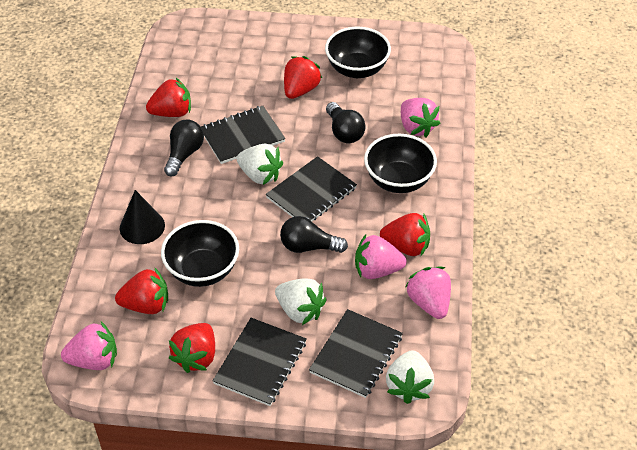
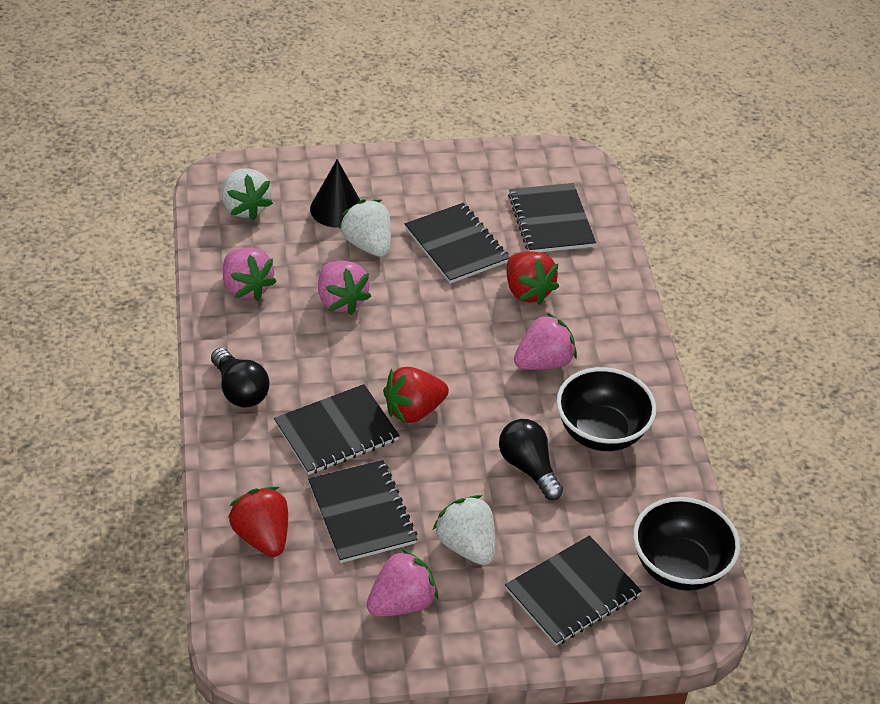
black bowl: 3 -> 2
black light bulb: 3 -> 2
black notebook: 4 -> 5
red strawberry: 5 -> 3

